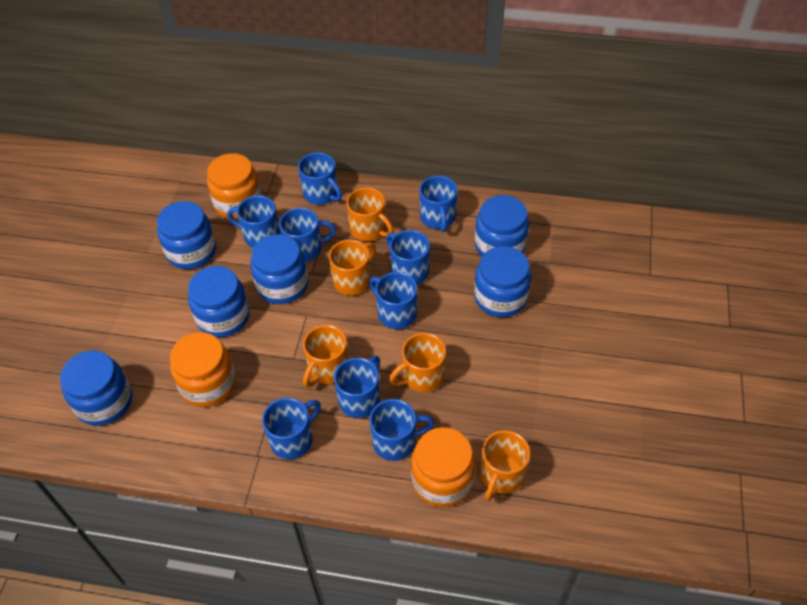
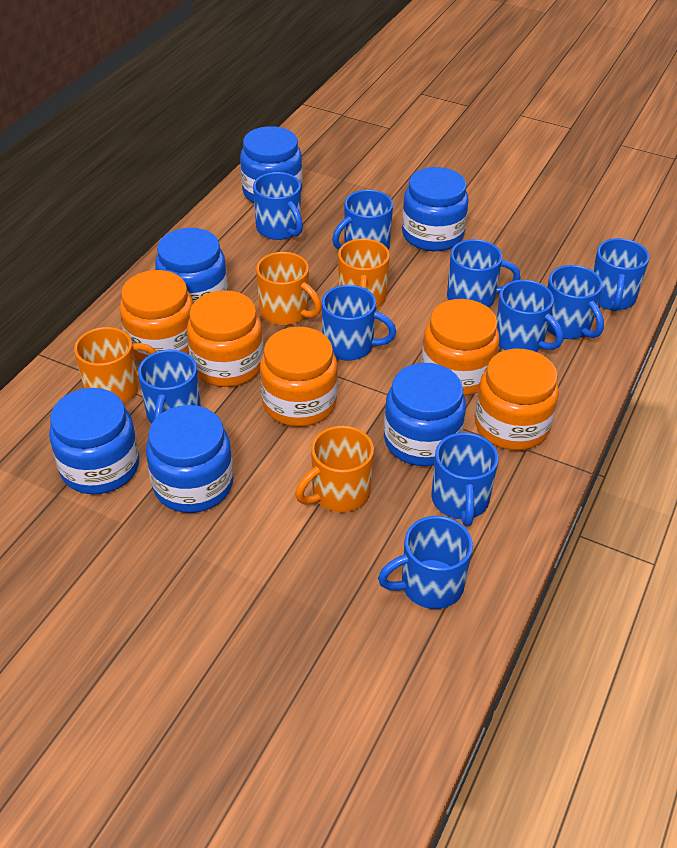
blue mug: 9 -> 10
orange jar: 3 -> 5
orange mug: 5 -> 4

